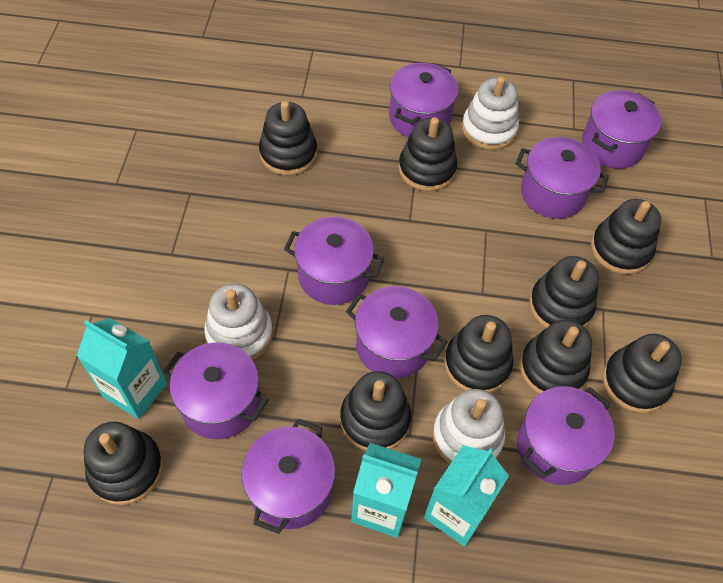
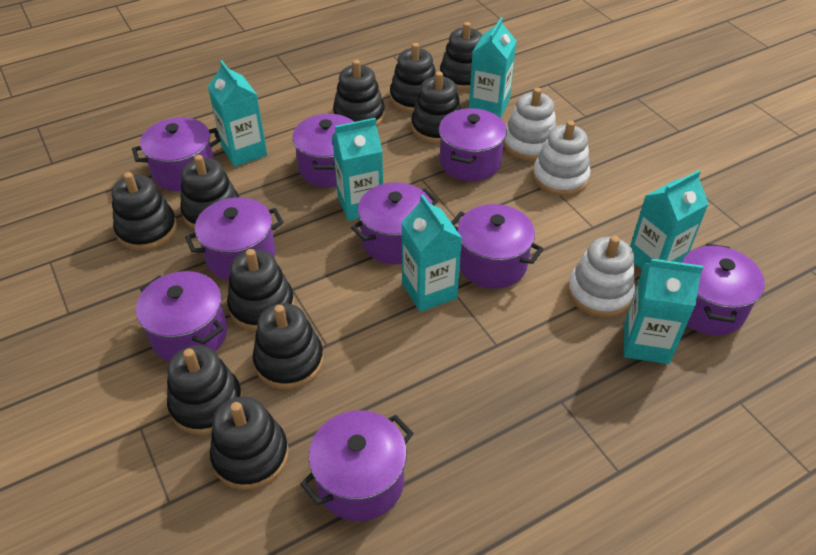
black stacking toy: 9 -> 10
purple pot: 8 -> 9
turquoise carton: 3 -> 6

